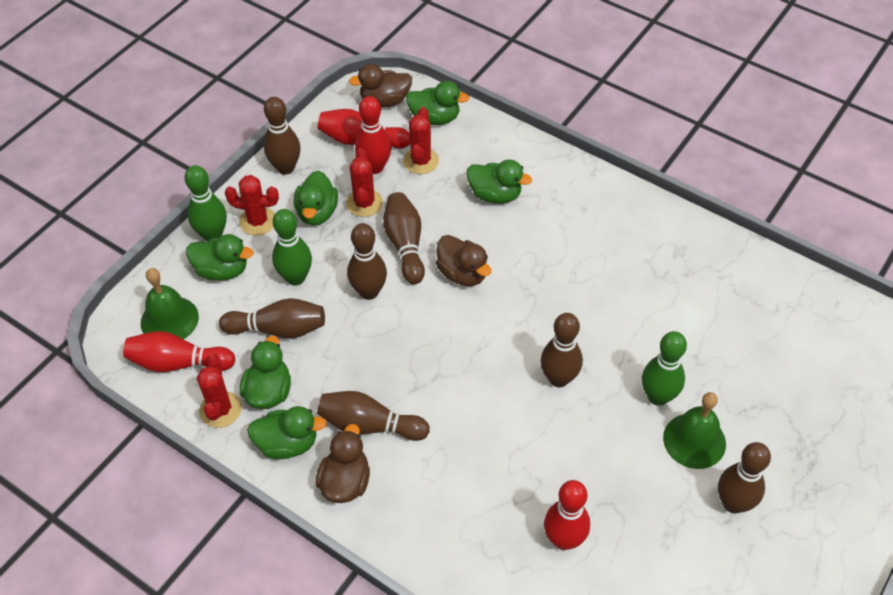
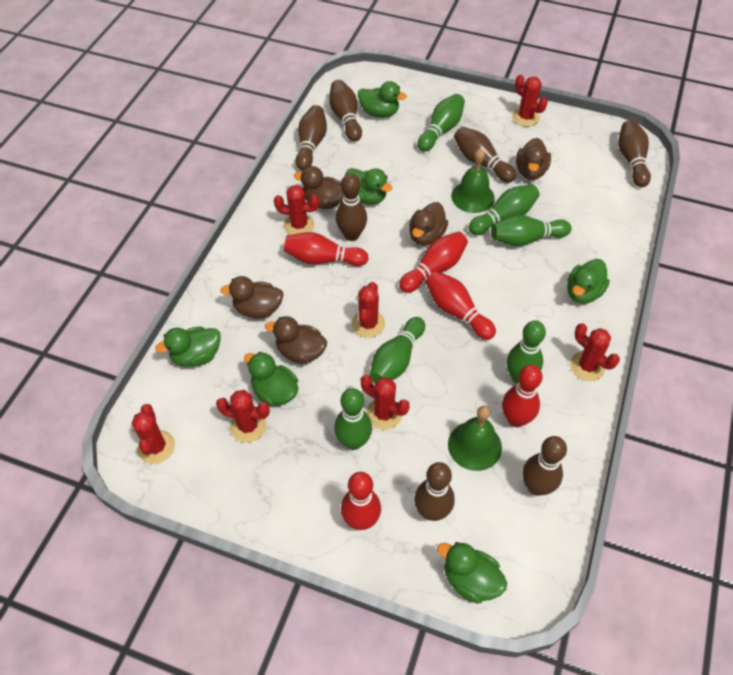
brown duck: 3 -> 5
green bowling pin: 3 -> 6
red bowling pin: 4 -> 5
red cactus: 4 -> 7

